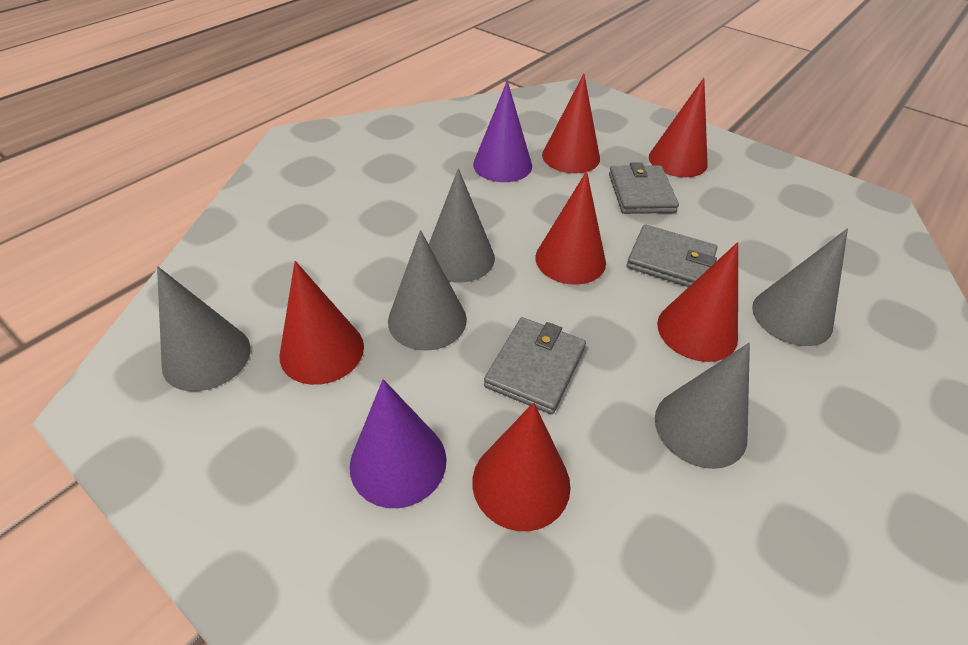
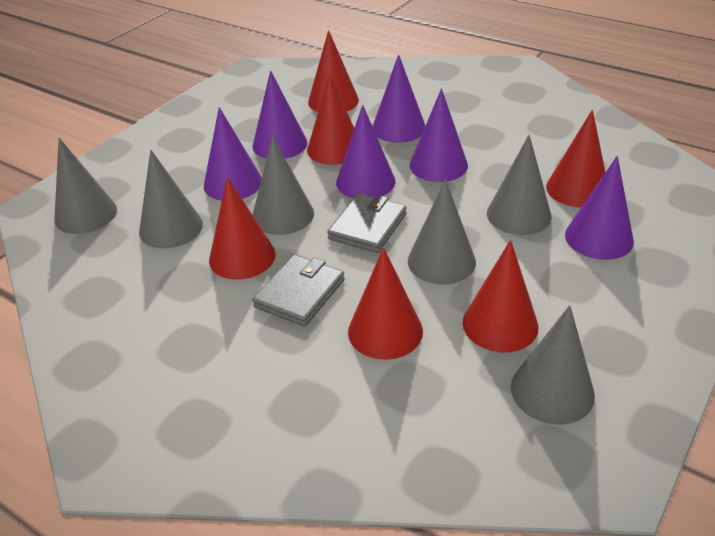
grey cone: 5 -> 6
grey wallet: 3 -> 2
purple cone: 2 -> 6

